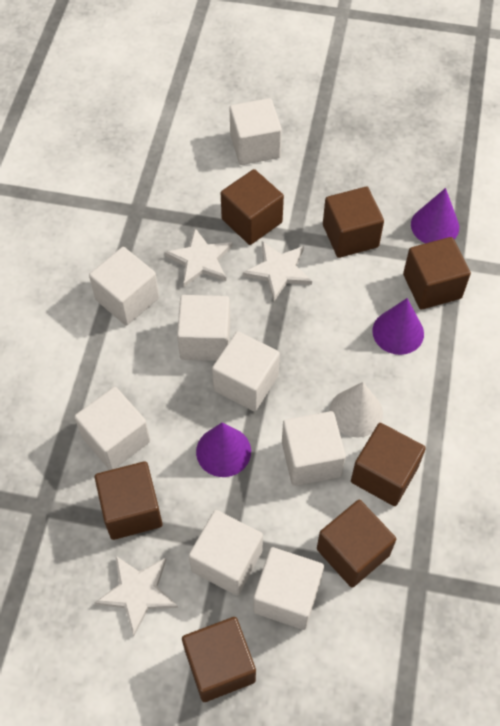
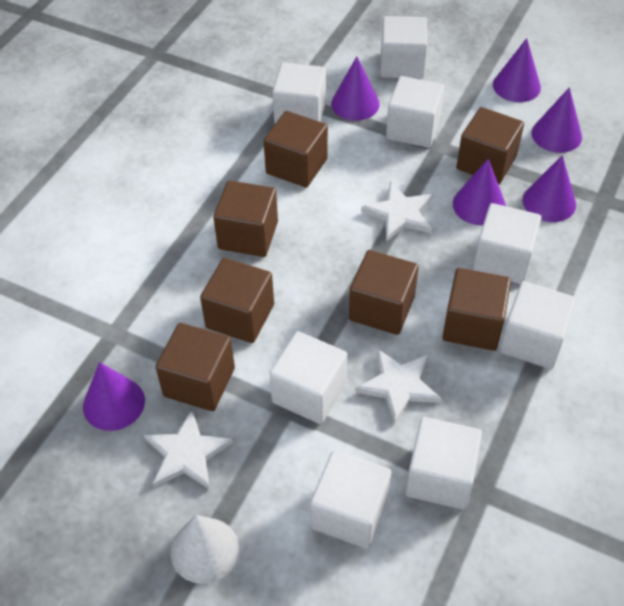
purple cone: 3 -> 6

